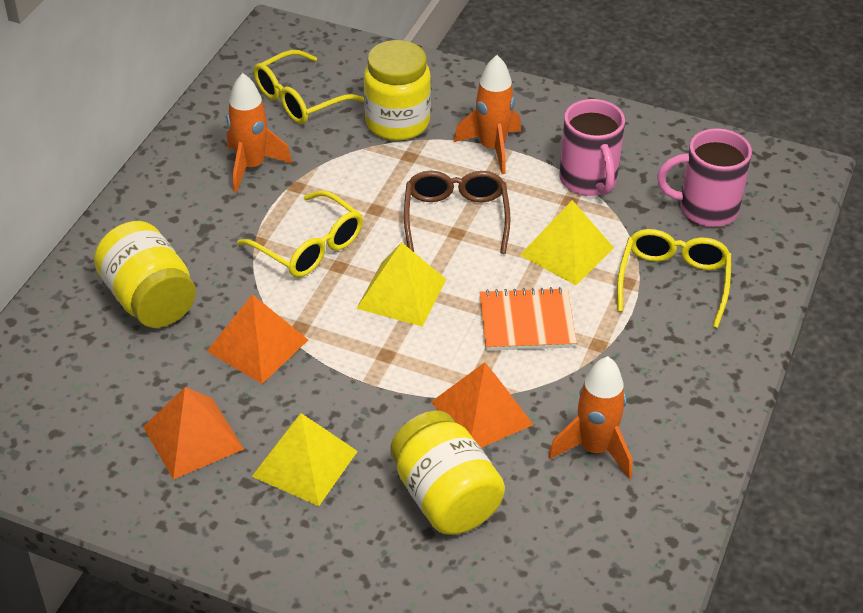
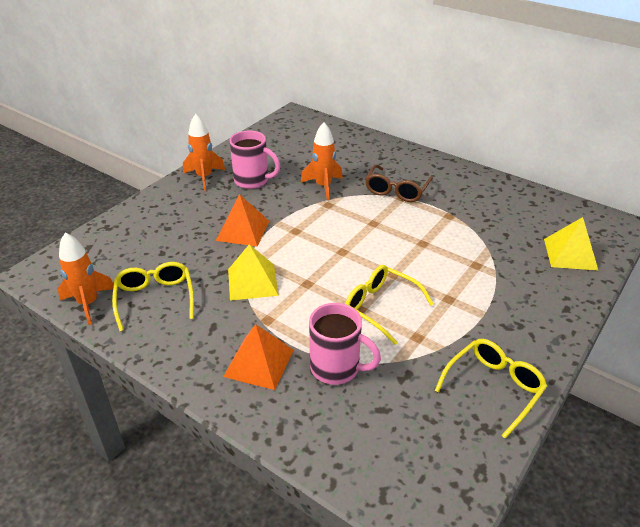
orange notebook: 1 -> 0
orange pyramid: 3 -> 2
yellow jar: 3 -> 0
yellow pyramid: 3 -> 2

